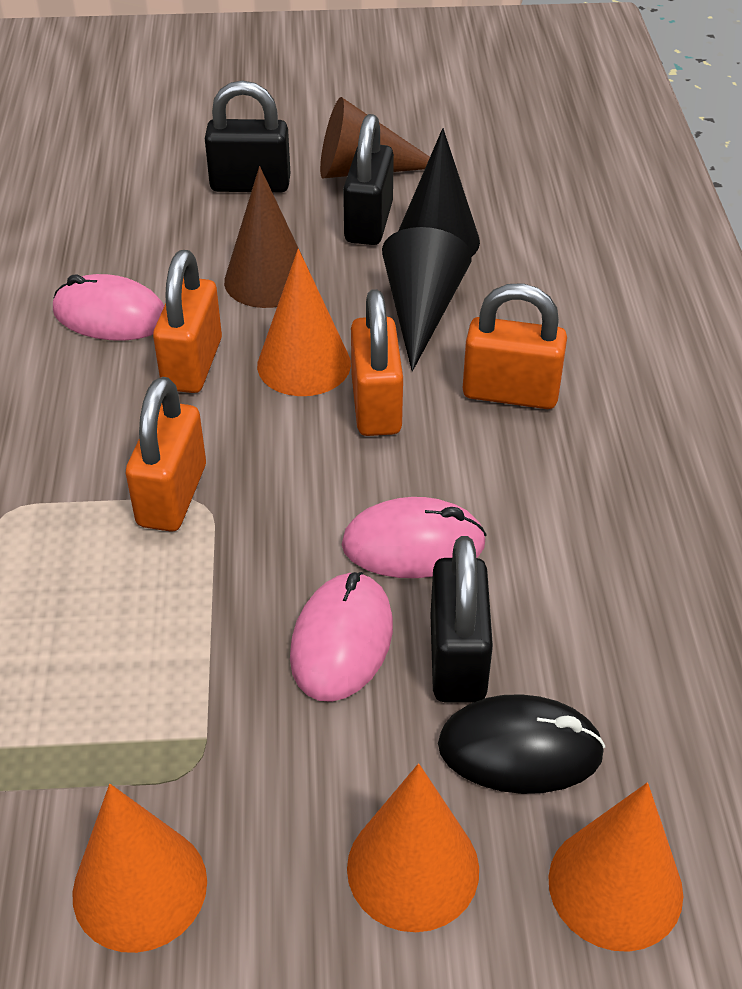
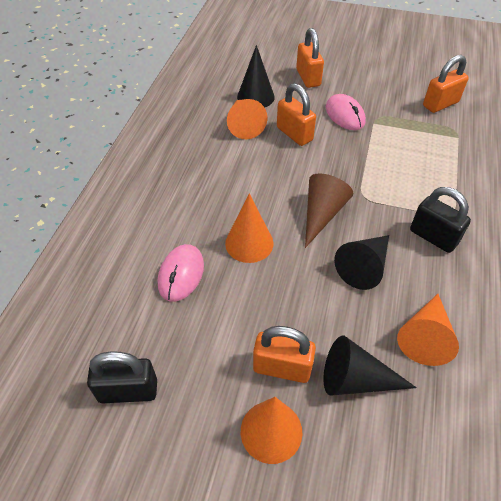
black cone: 2 -> 3
black mouse: 1 -> 0
black padlock: 3 -> 2
brown cone: 2 -> 1
pink mouse: 3 -> 2

